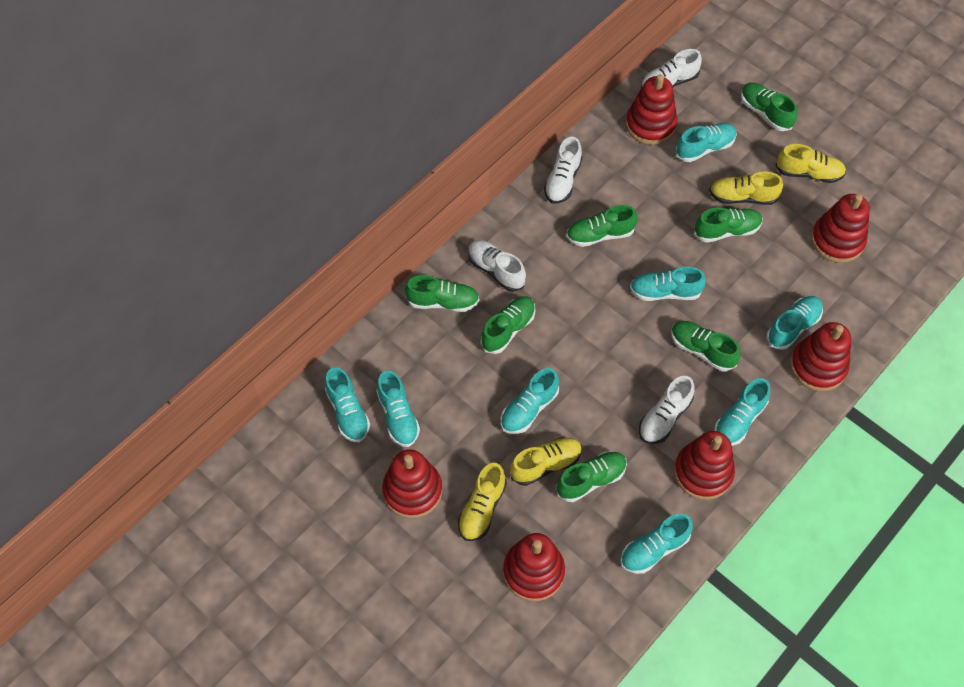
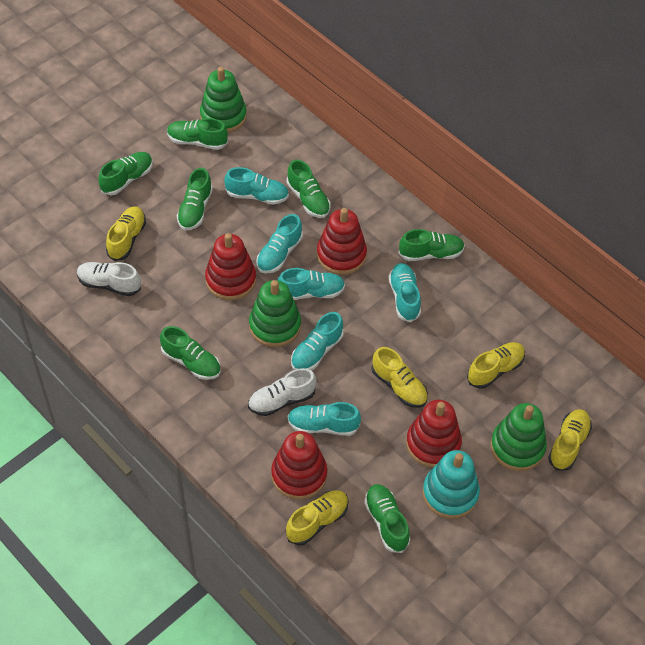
green stacking toy: 0 -> 3
red stacking toy: 6 -> 4
turquoise shoe: 8 -> 6
turquoise stacking toy: 0 -> 1
white shoe: 4 -> 2
yellow shoe: 4 -> 5

